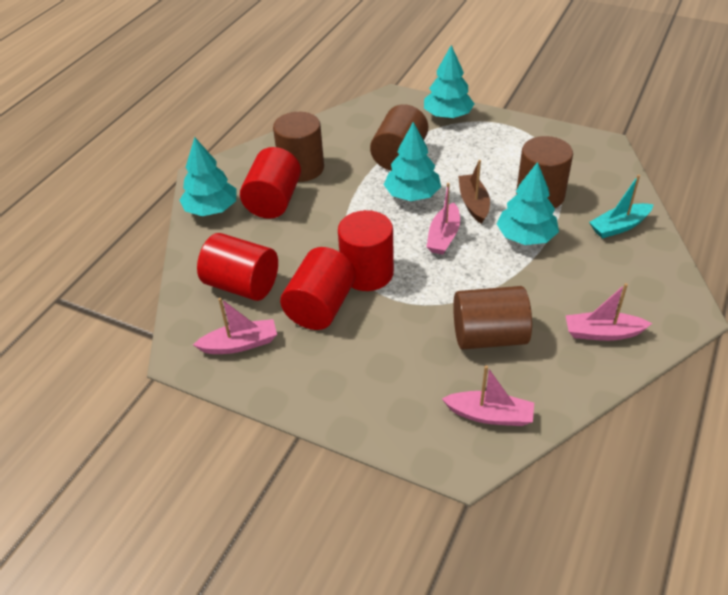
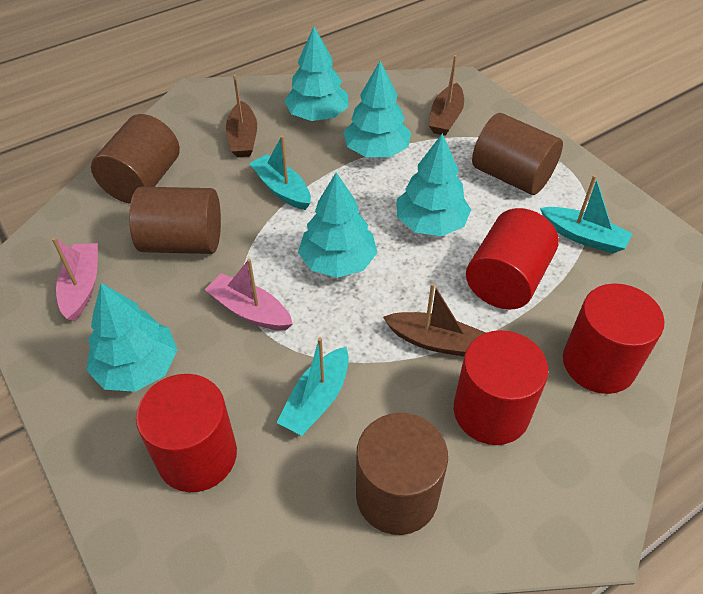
brown boat: 1 -> 3
pink boat: 4 -> 2
turquoise boat: 1 -> 3
turquoise tree: 4 -> 5

